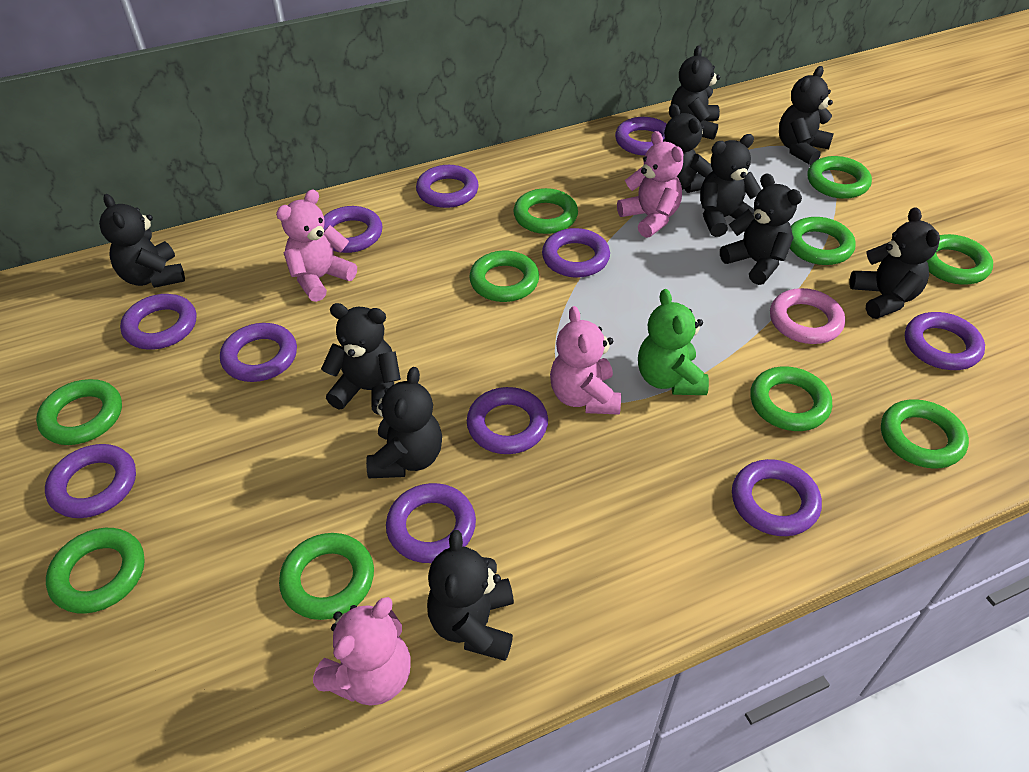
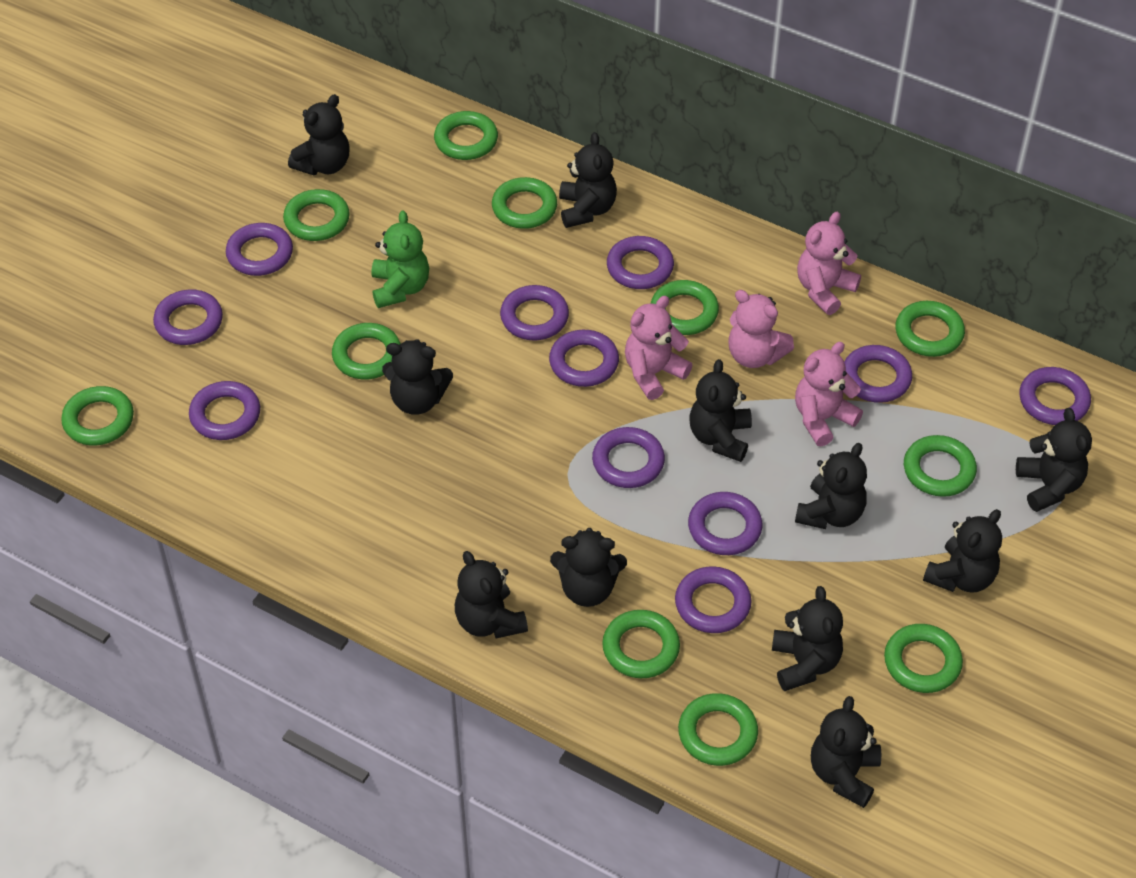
black teddy bear: 10 -> 11
green ring: 10 -> 11
pink ring: 1 -> 0

